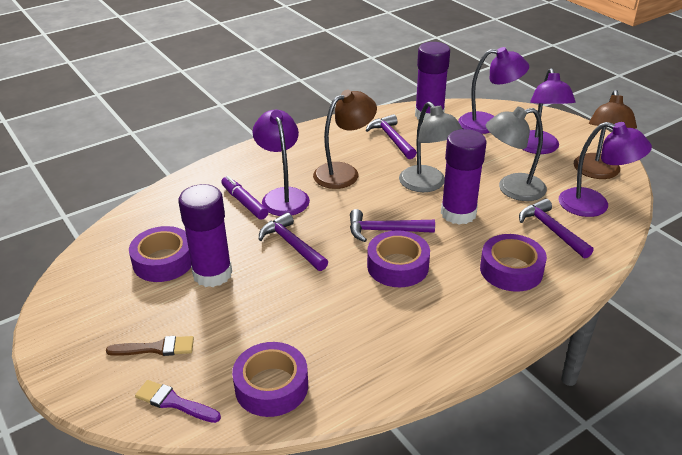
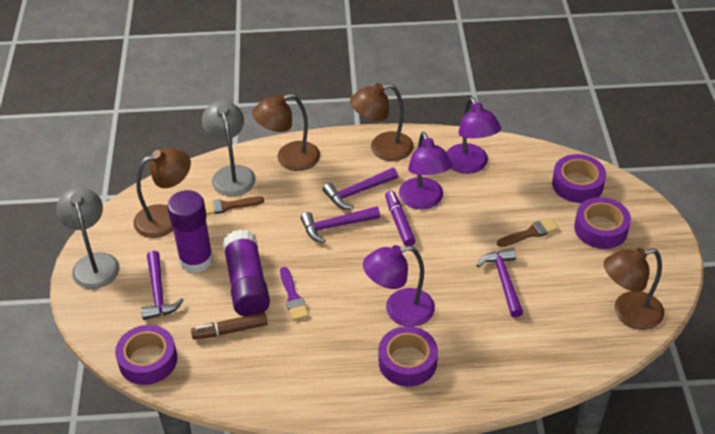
brown brush: 1 -> 2
brown lamp: 2 -> 4
brown marker: 0 -> 1
purple glue stick: 3 -> 2
purple lamp: 4 -> 3

